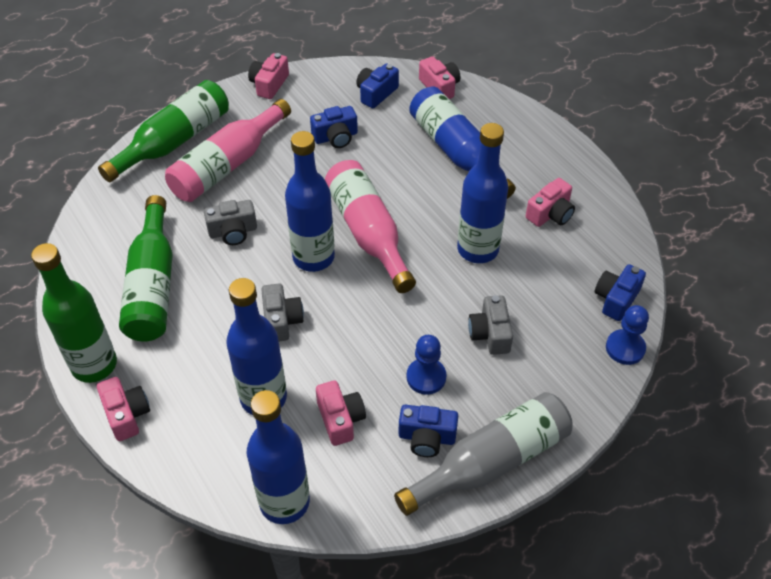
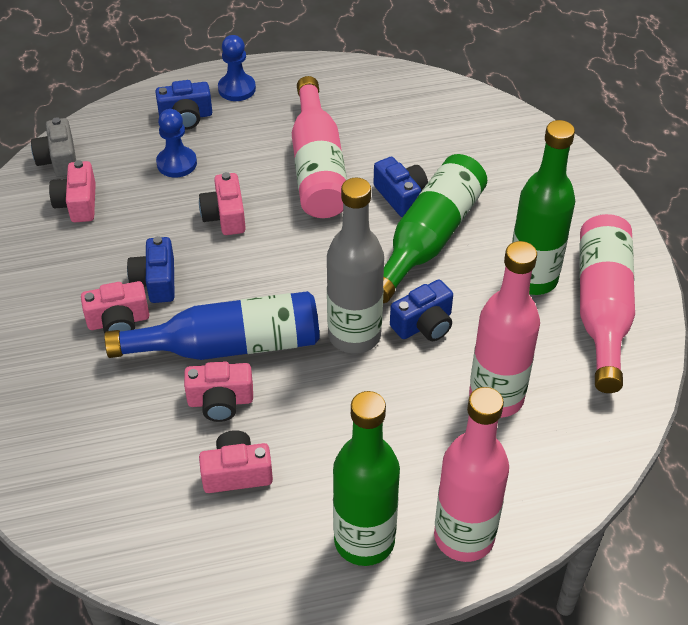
blue bottle: 5 -> 1
grey camera: 3 -> 1
pink bottle: 2 -> 4

